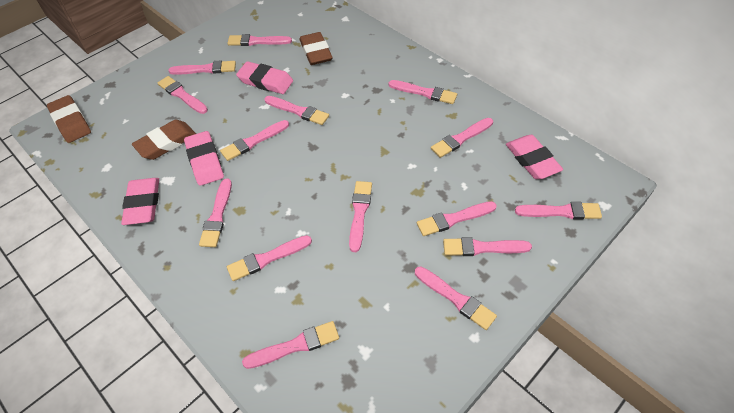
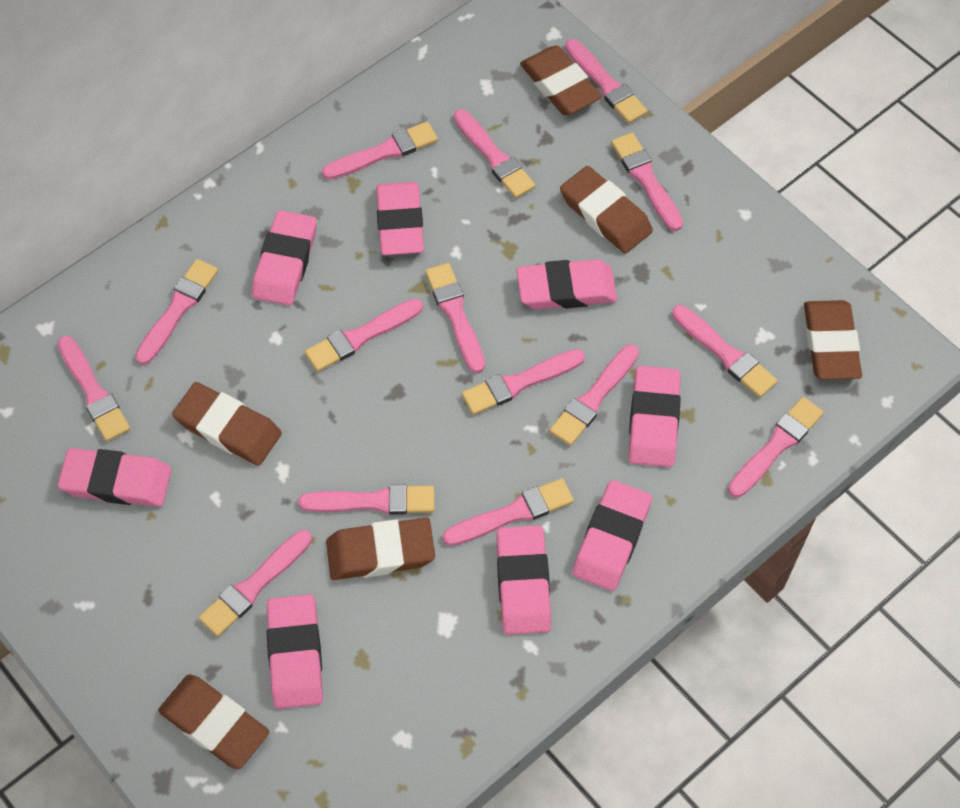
brown eraser: 3 -> 6
pink eraser: 4 -> 8

